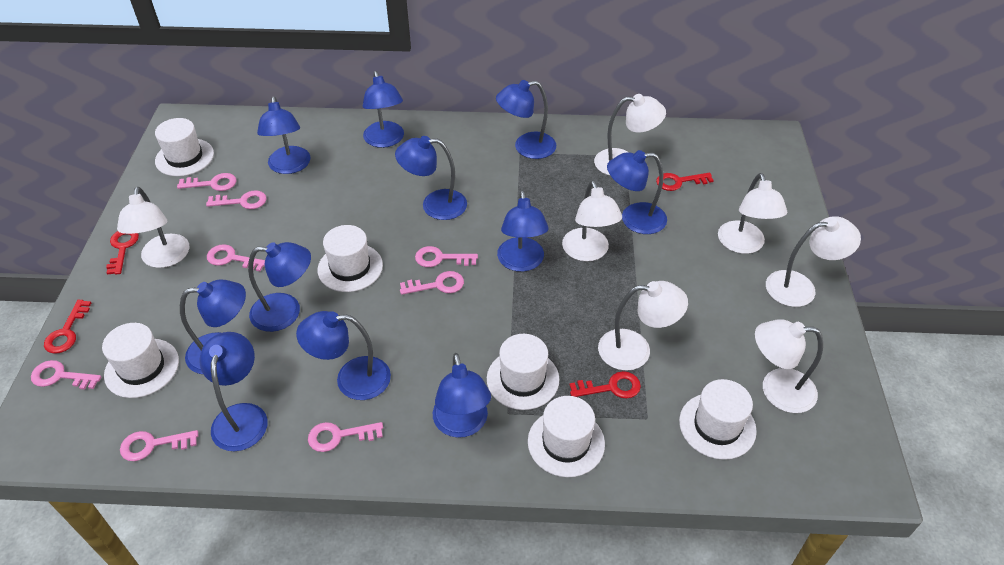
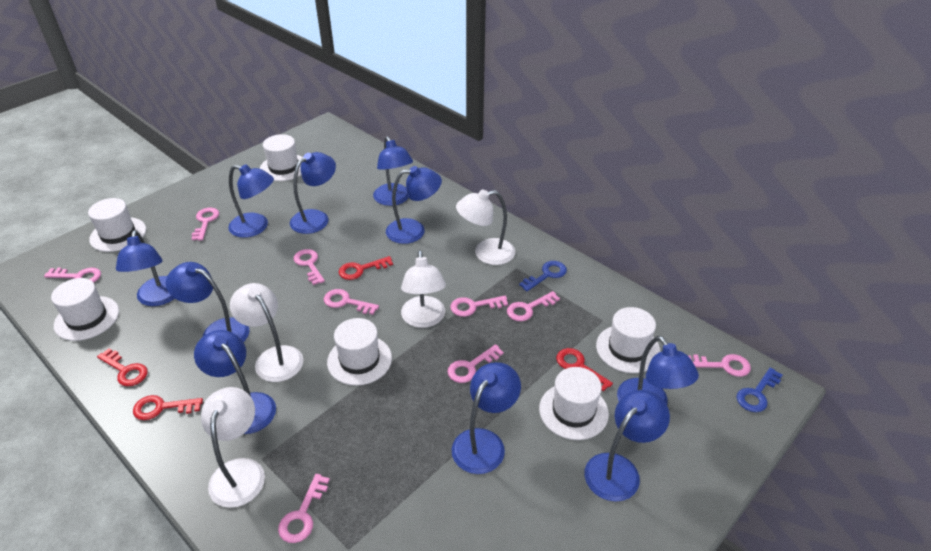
blue key: 0 -> 2
blue lamp: 11 -> 10
pink key: 8 -> 9
white lamp: 7 -> 4

